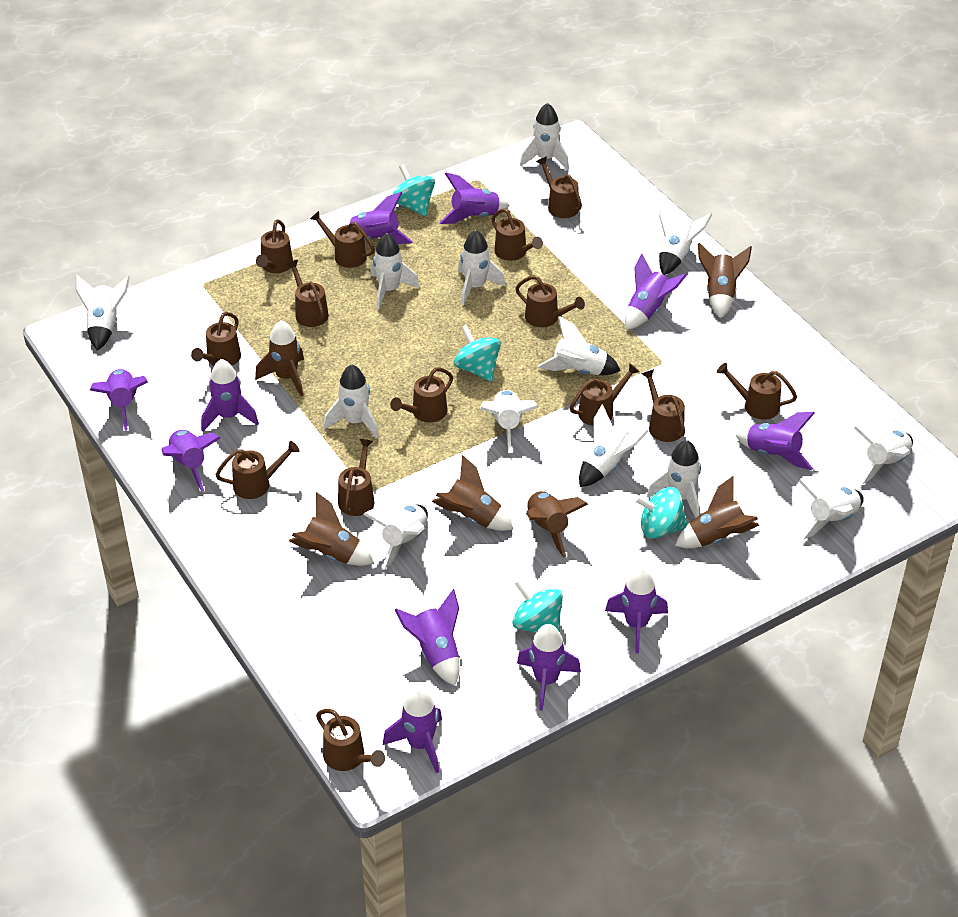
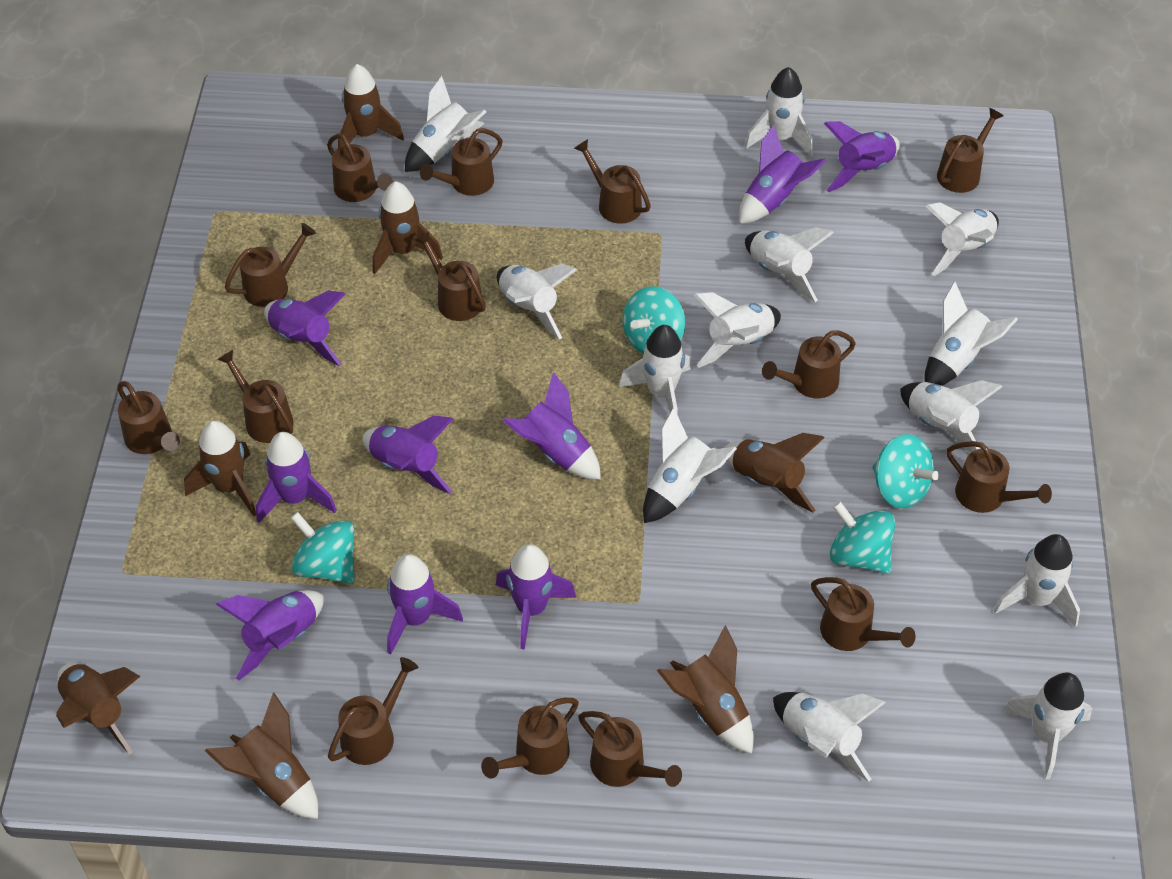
brown rocket: 6 -> 7
purple rocket: 11 -> 9

